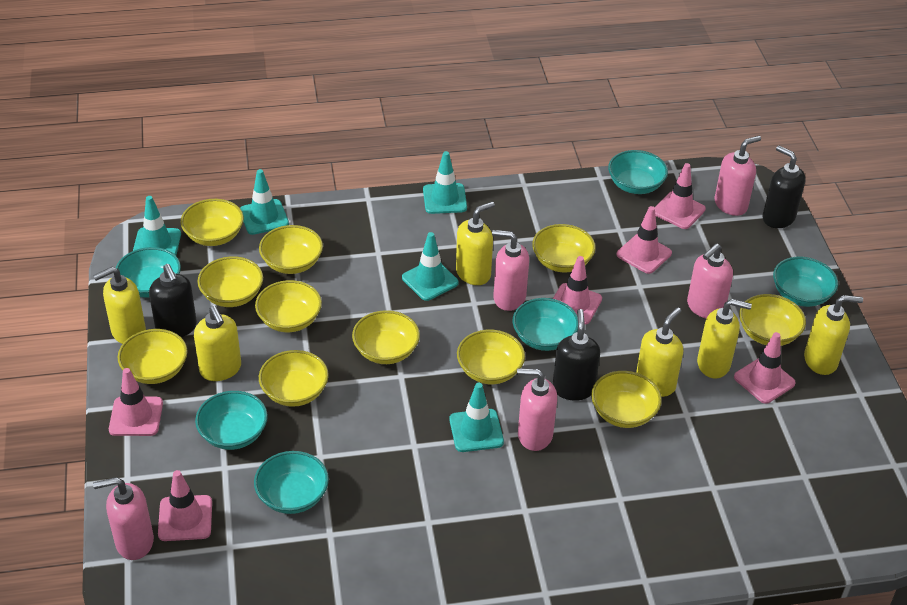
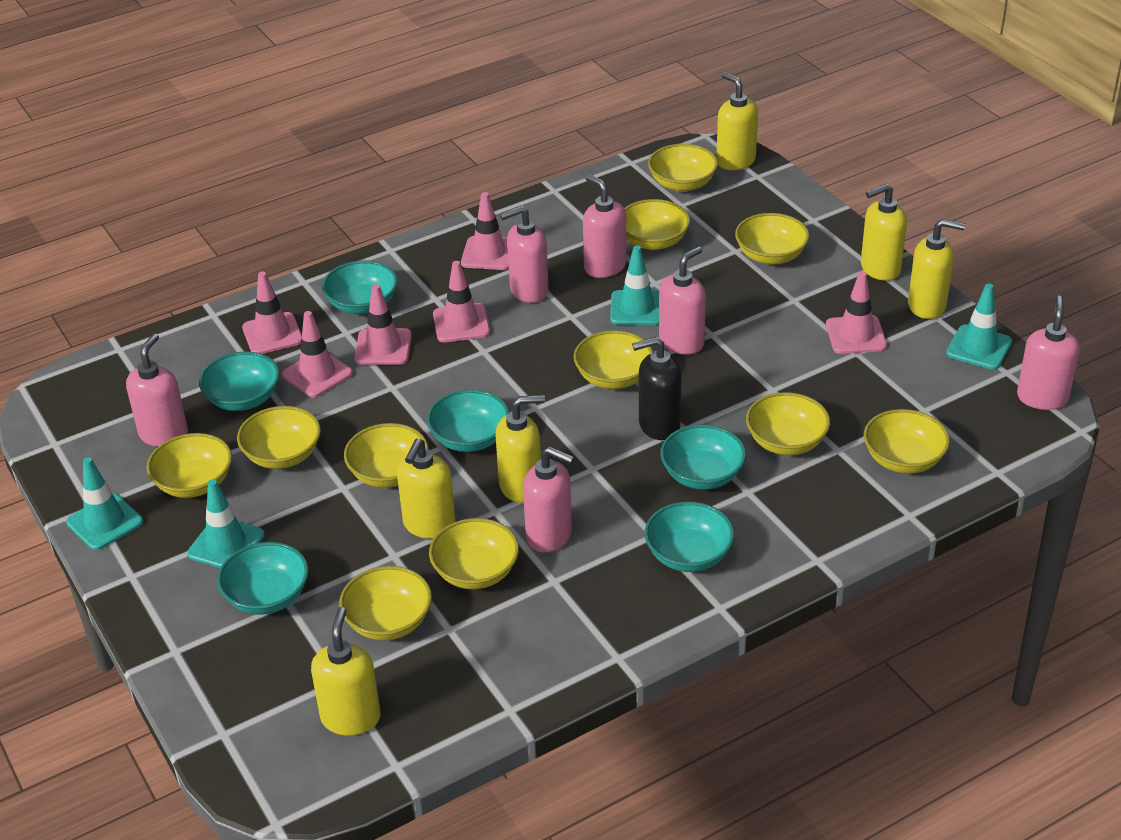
black soap dispenser: 3 -> 1
pink soap dispenser: 5 -> 6
turquoise traffic cone: 5 -> 4

